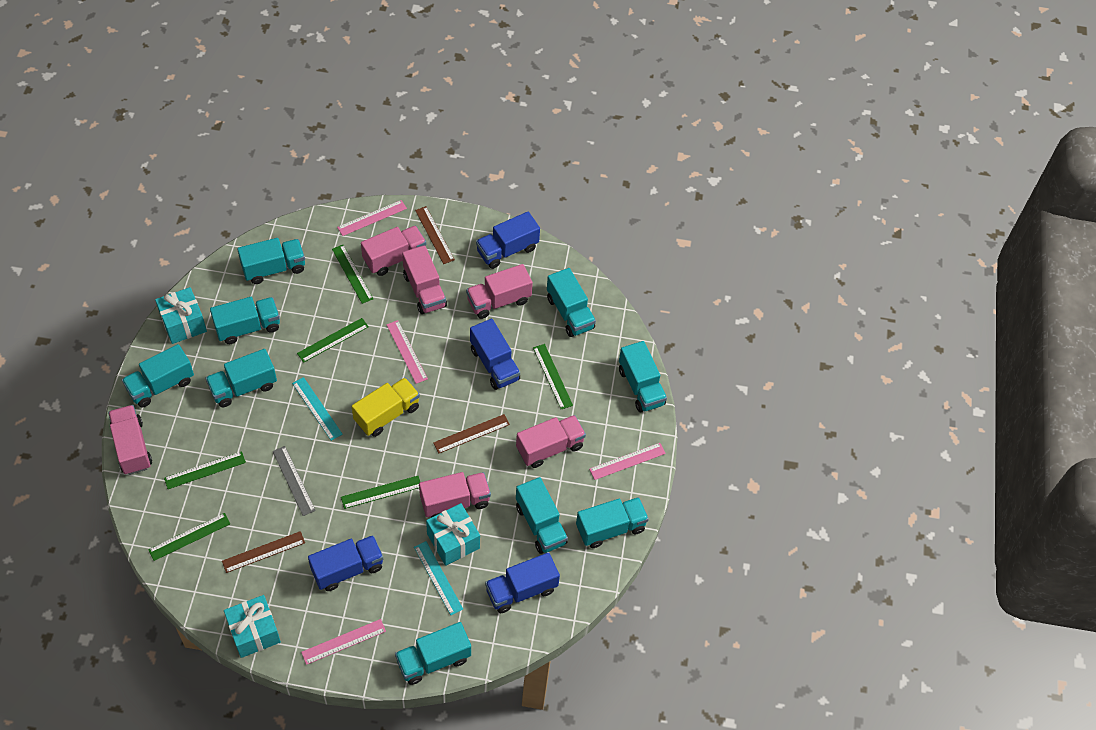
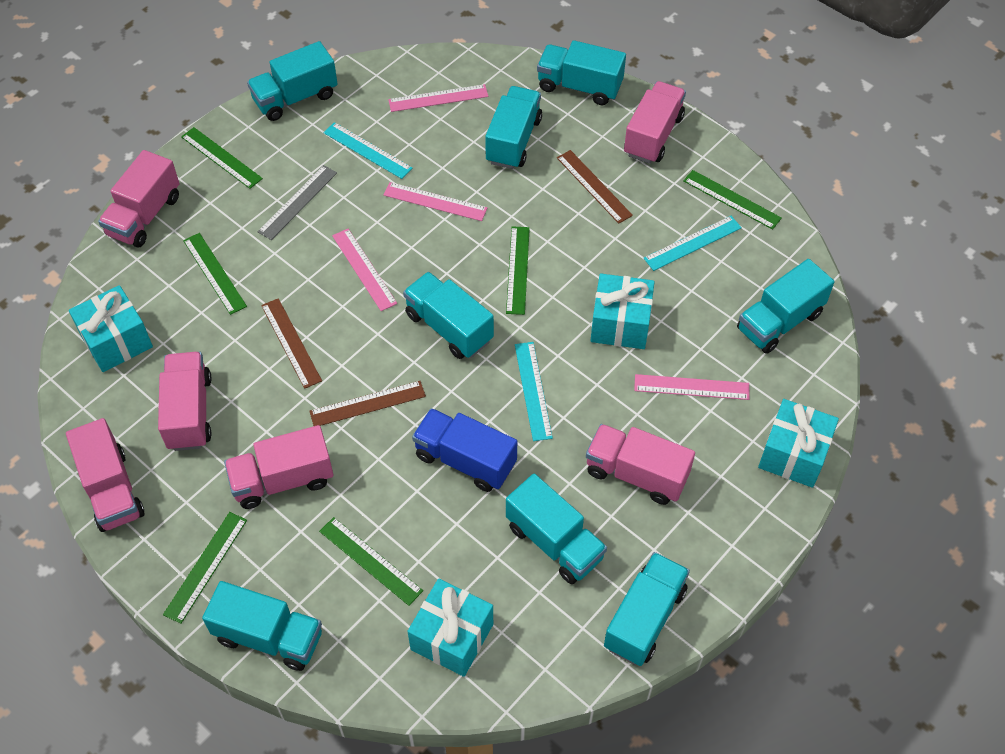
blue truck: 4 -> 1
turquoise gift: 3 -> 4
turquoise ruler: 2 -> 3
turquoise truck: 9 -> 8
yellow truck: 1 -> 0

